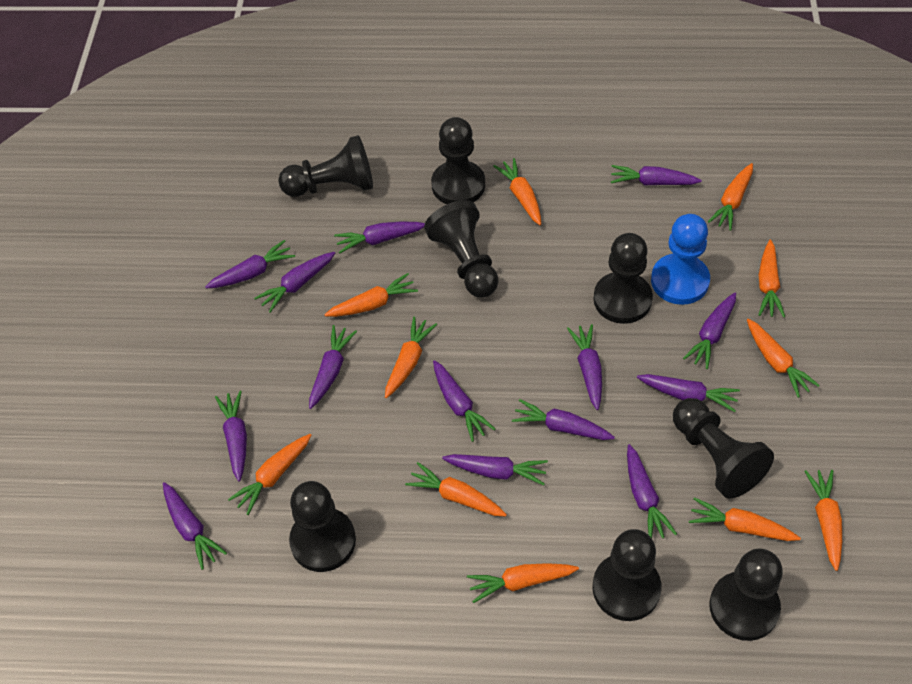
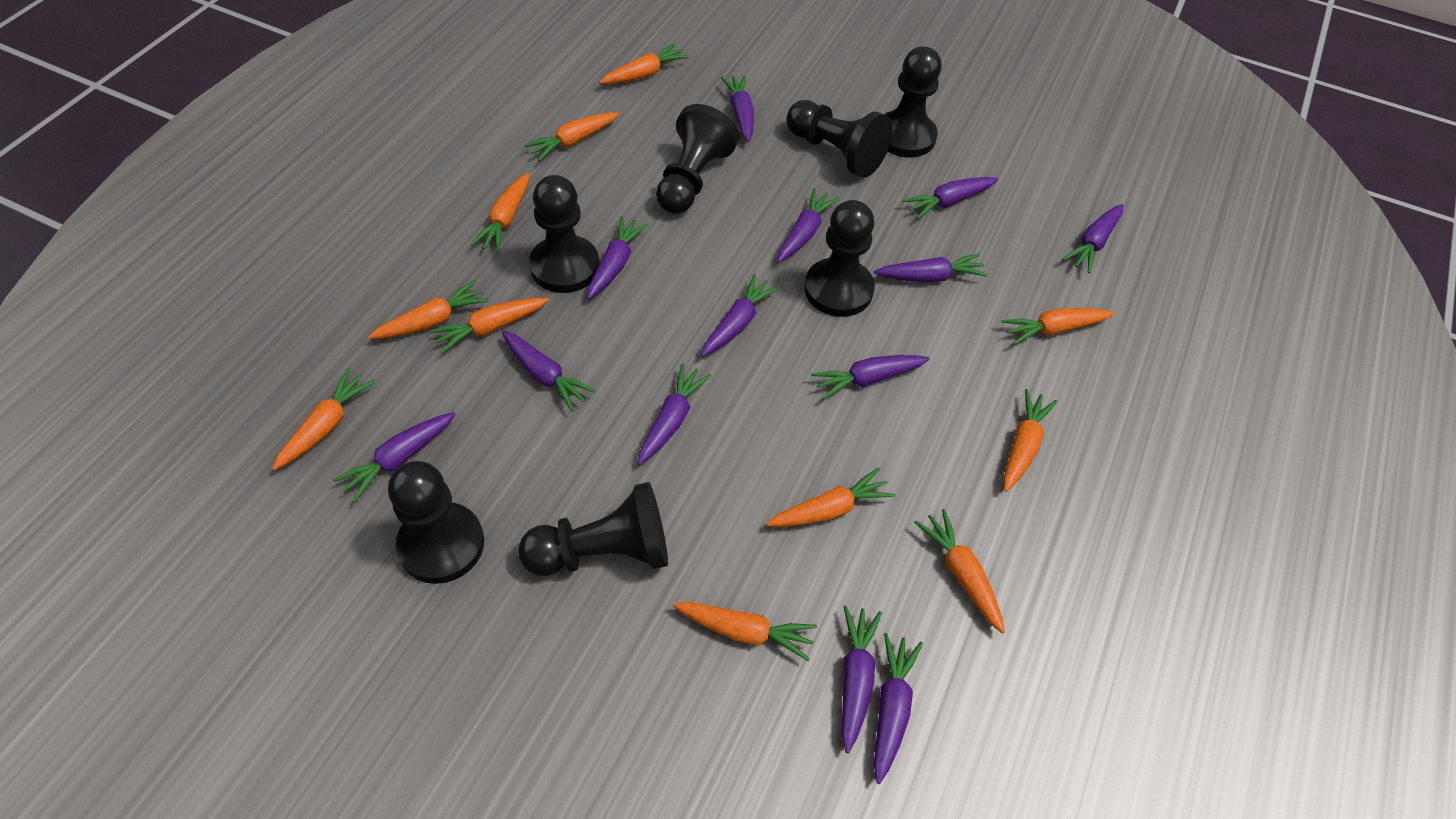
black pawn: 8 -> 7
blue pawn: 1 -> 0
purple carrot: 14 -> 13

